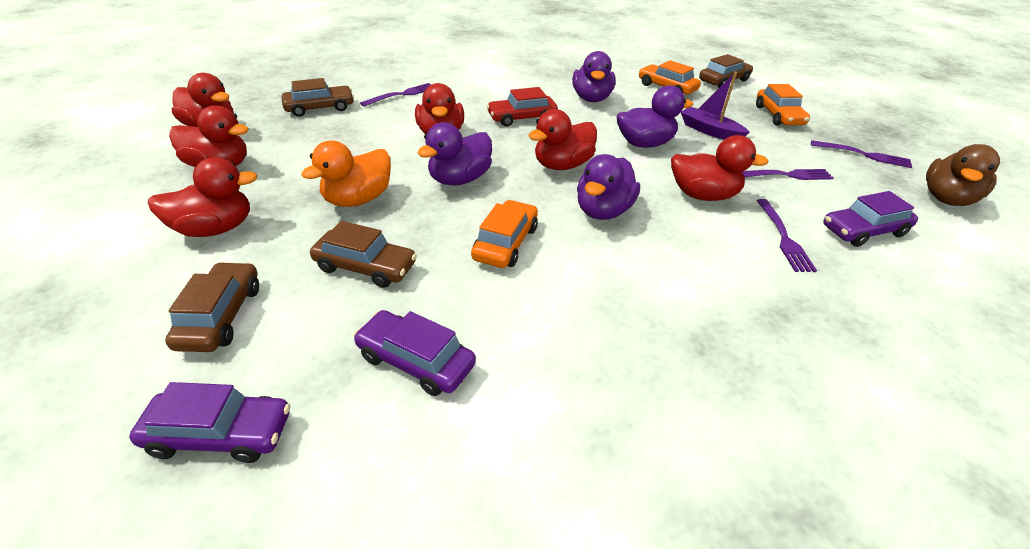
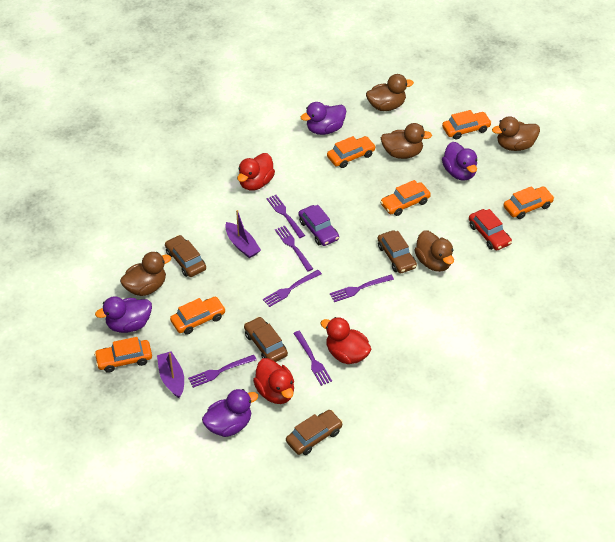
brown duck: 1 -> 5
orange car: 3 -> 6
orange duck: 1 -> 0
purple boat: 1 -> 2
purple car: 3 -> 1
purple fork: 4 -> 6
red duck: 6 -> 3

